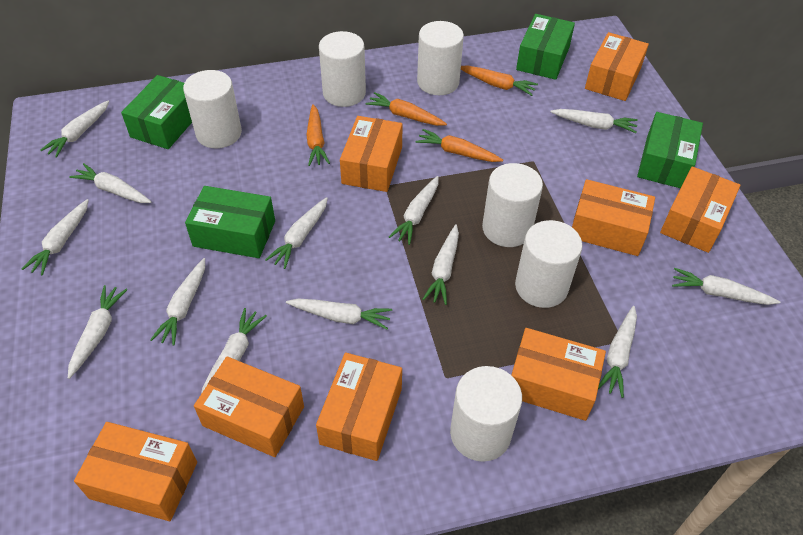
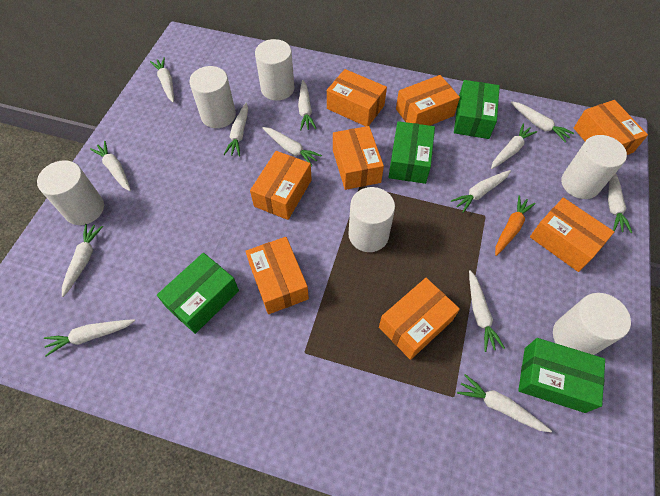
orange carrot: 4 -> 1

